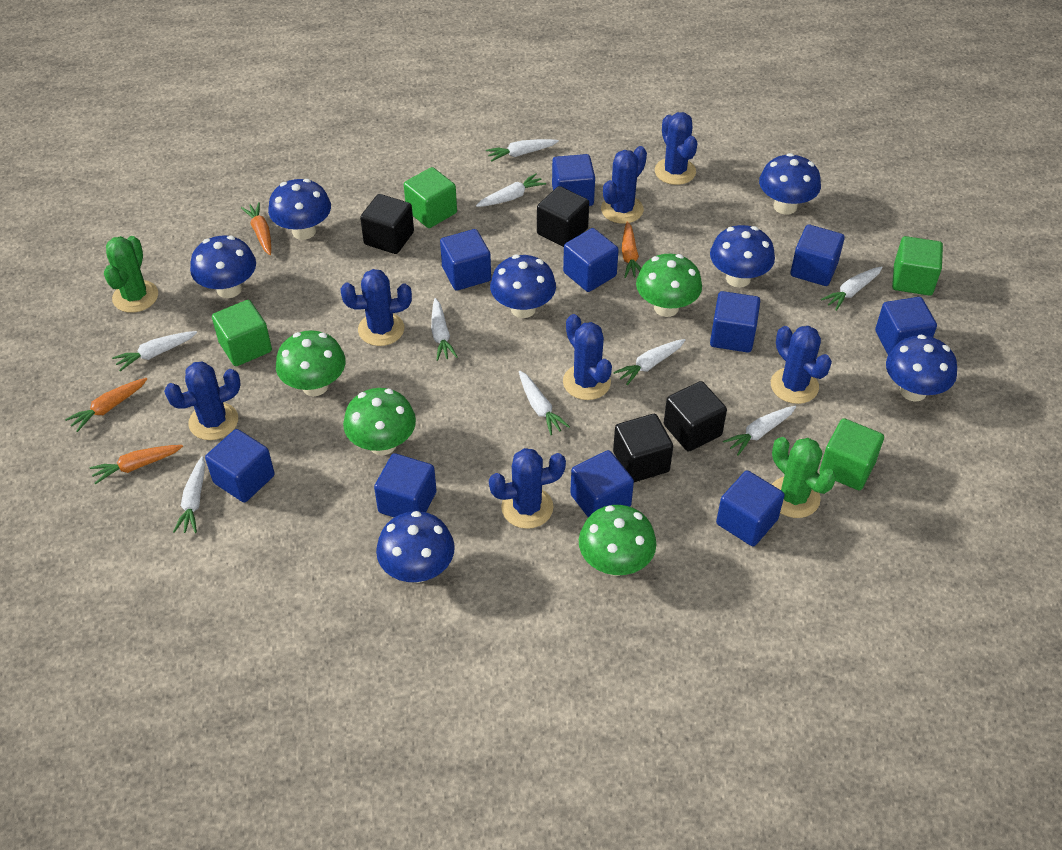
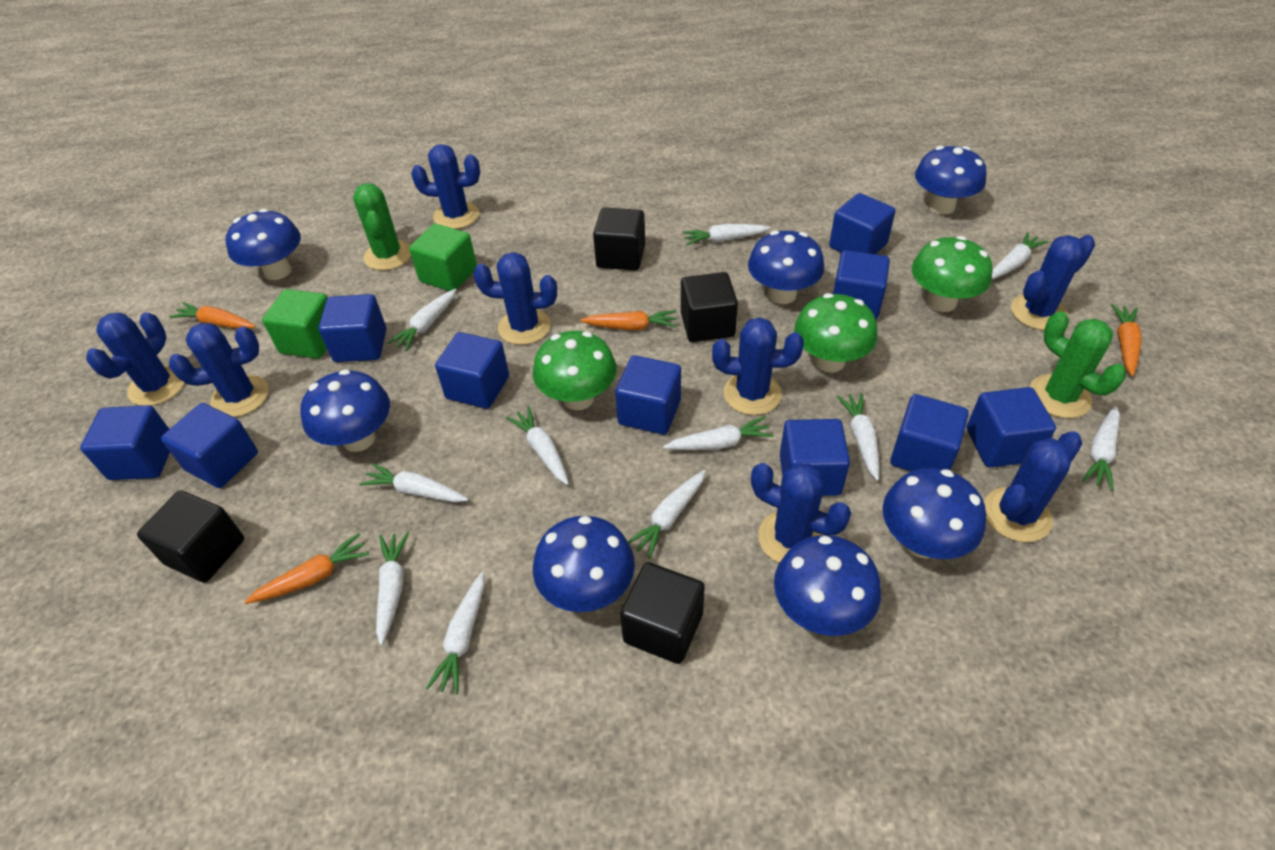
blue cactus: 7 -> 8
green cube: 4 -> 2
green mushroom: 4 -> 3
white carrot: 9 -> 11

